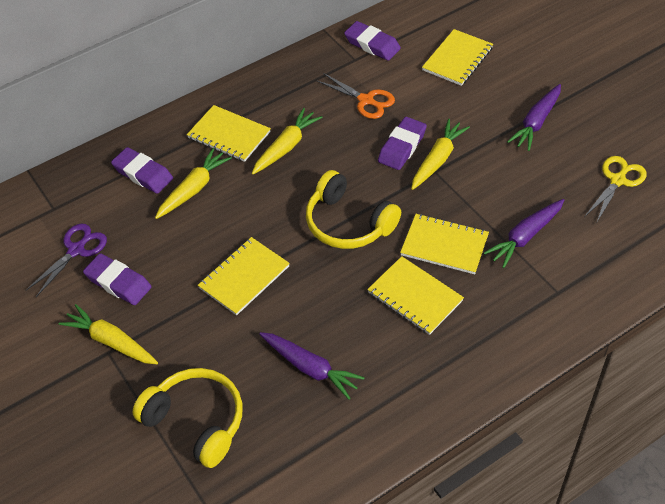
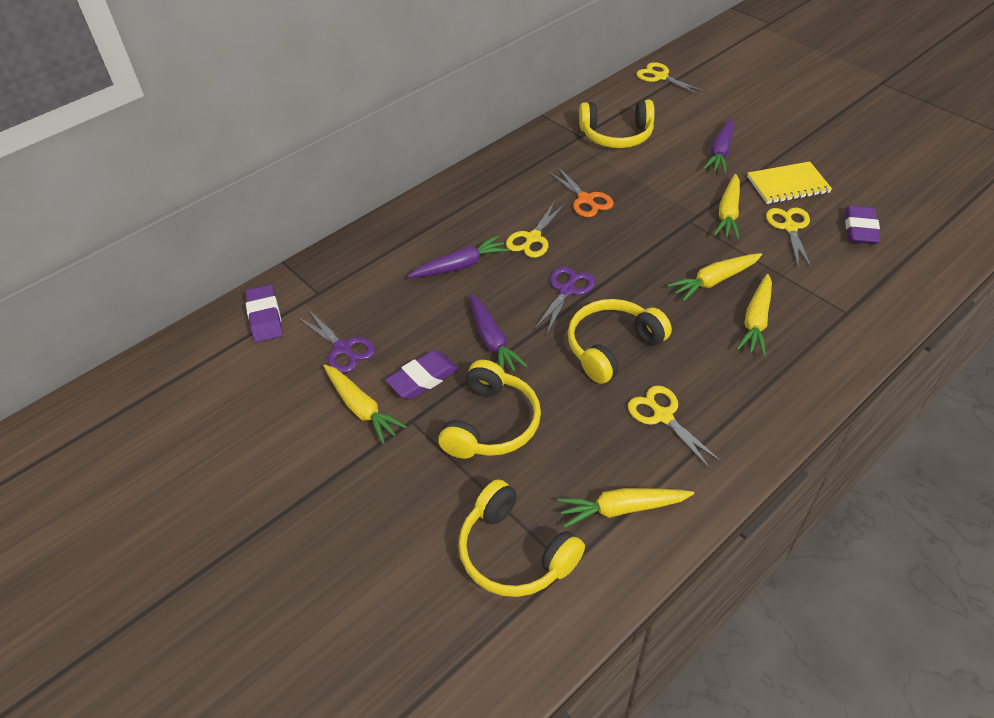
purple eraser: 4 -> 3
purple scissors: 1 -> 2
yellow carrot: 4 -> 5
yellow headphones: 2 -> 4
yellow notebook: 5 -> 1
yellow scissors: 1 -> 4

